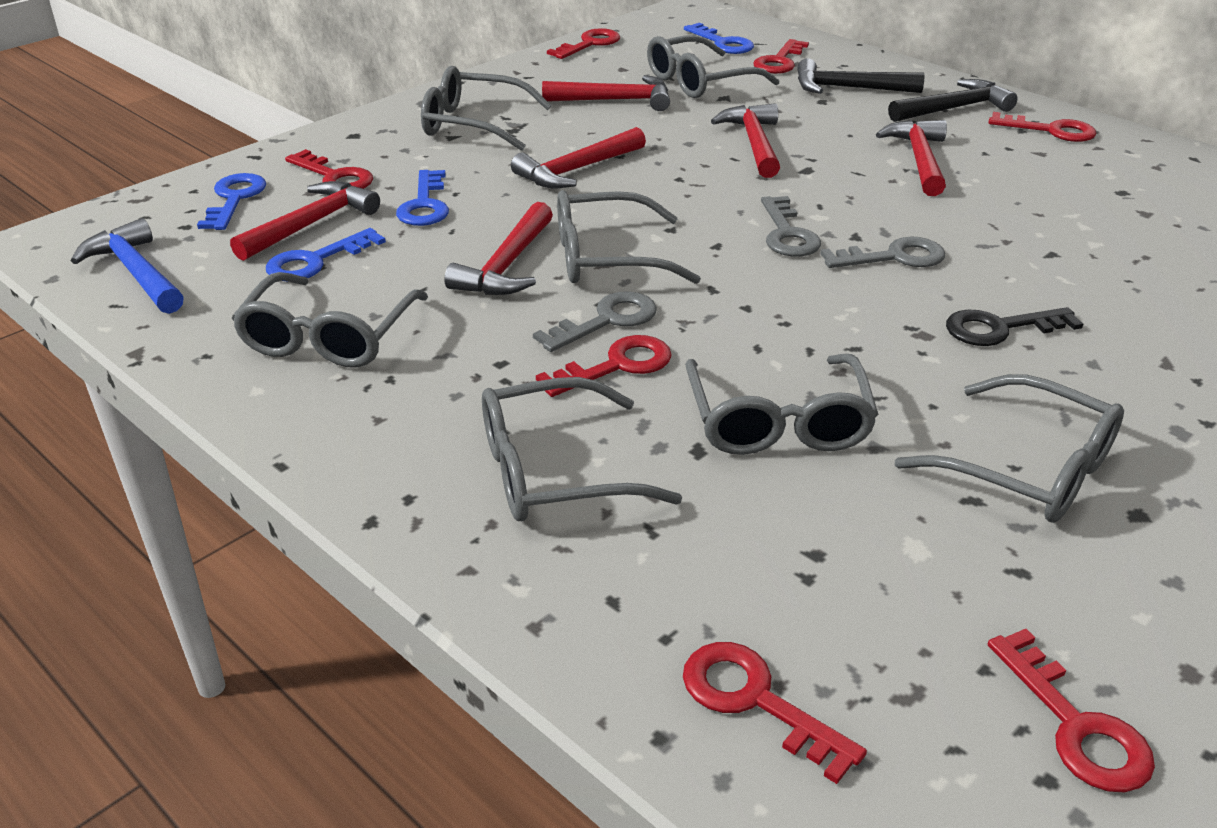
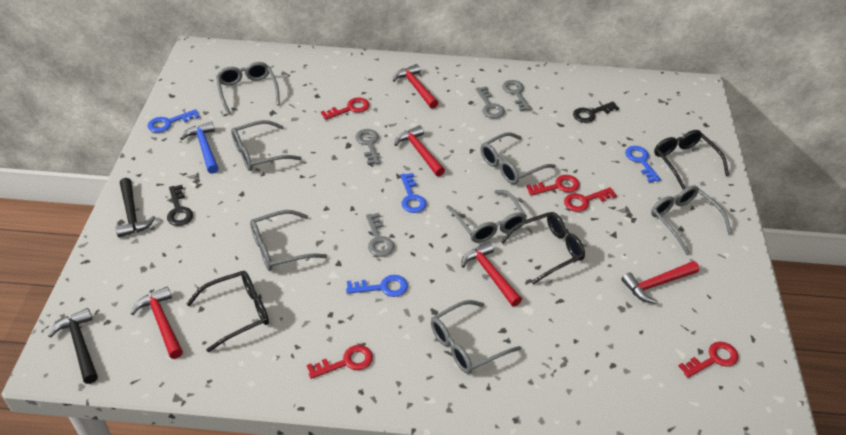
black glasses: 0 -> 3
black key: 1 -> 2
grey key: 3 -> 4
red hammer: 6 -> 5
red key: 7 -> 5

